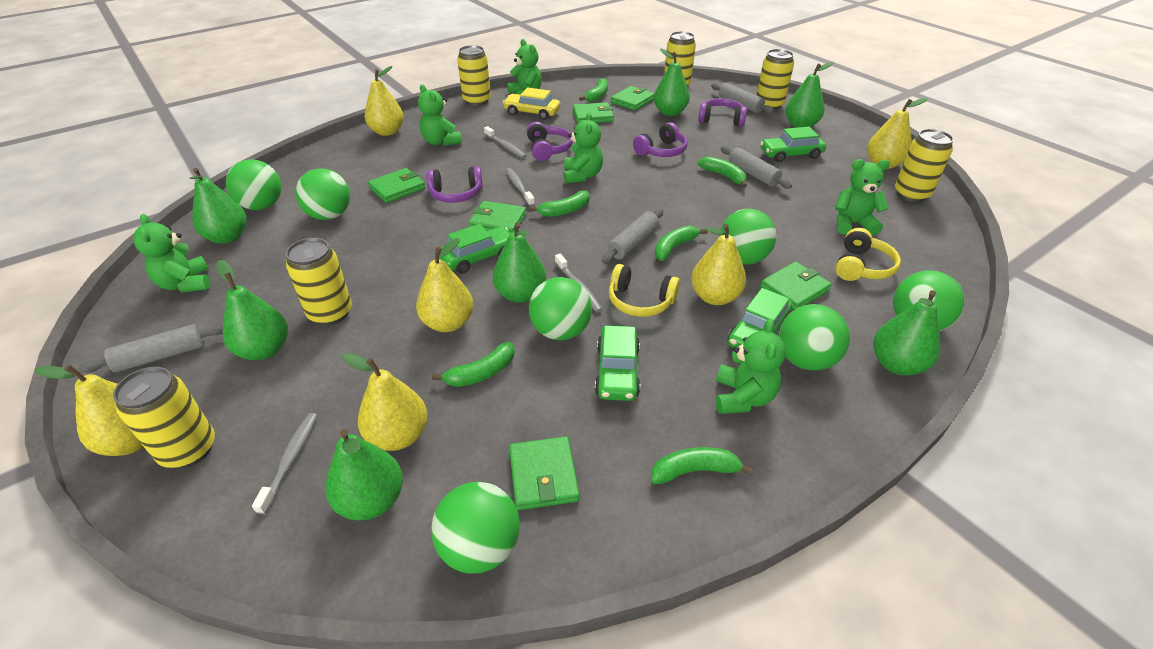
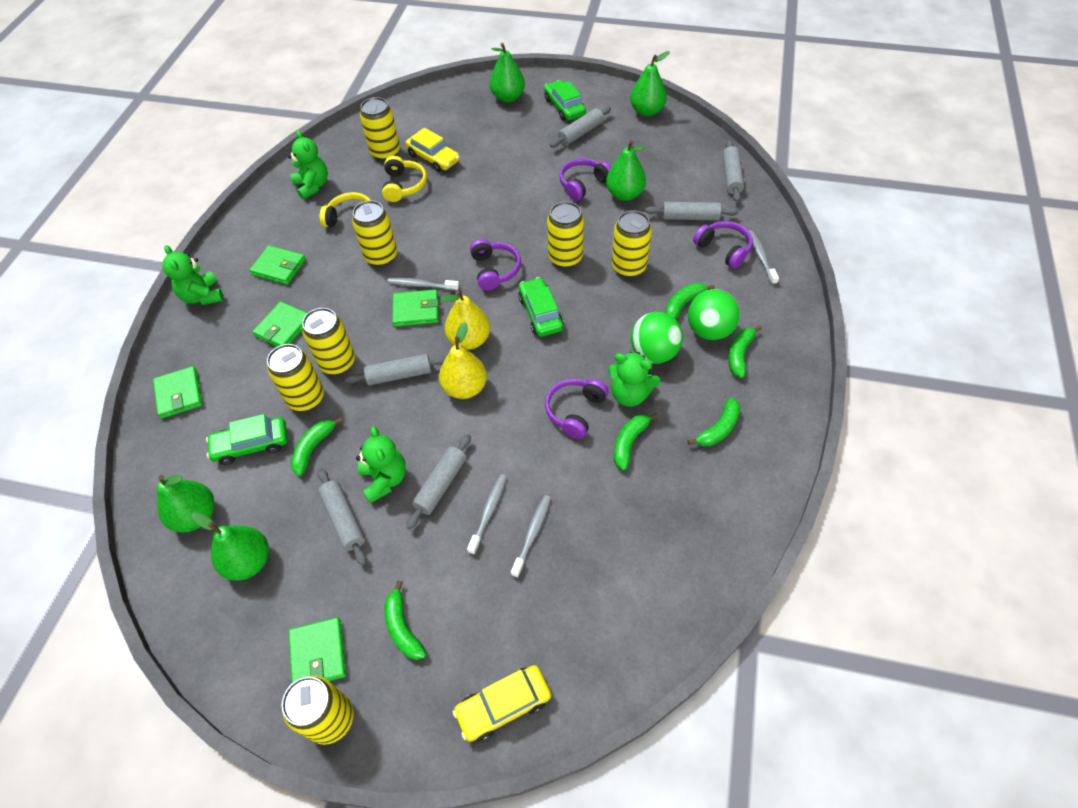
green ball: 7 -> 2
green car: 4 -> 3
green pear: 7 -> 5
green teddy bear: 6 -> 4
green wallet: 6 -> 5
grey rolling pin: 4 -> 6
yellow can: 6 -> 7
yellow car: 1 -> 2
yellow pear: 6 -> 2

